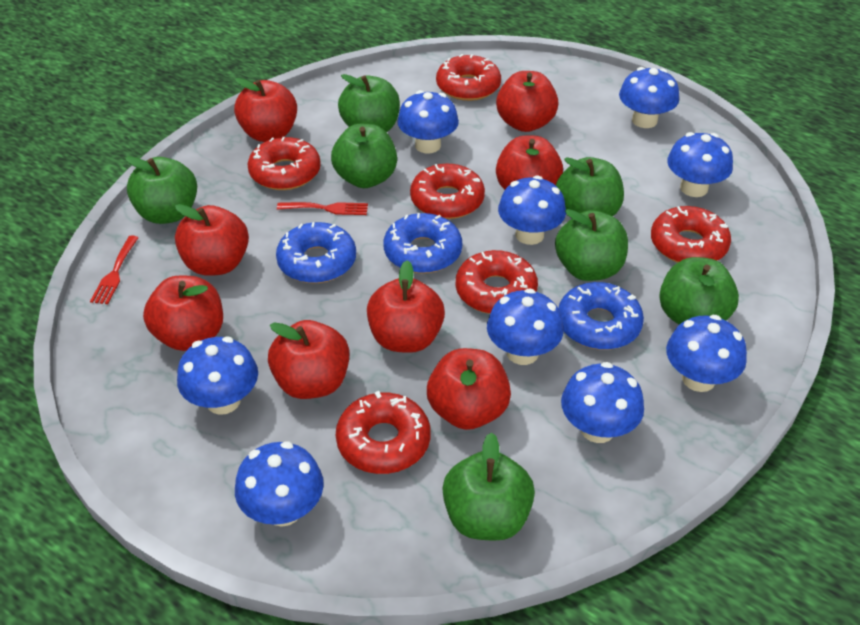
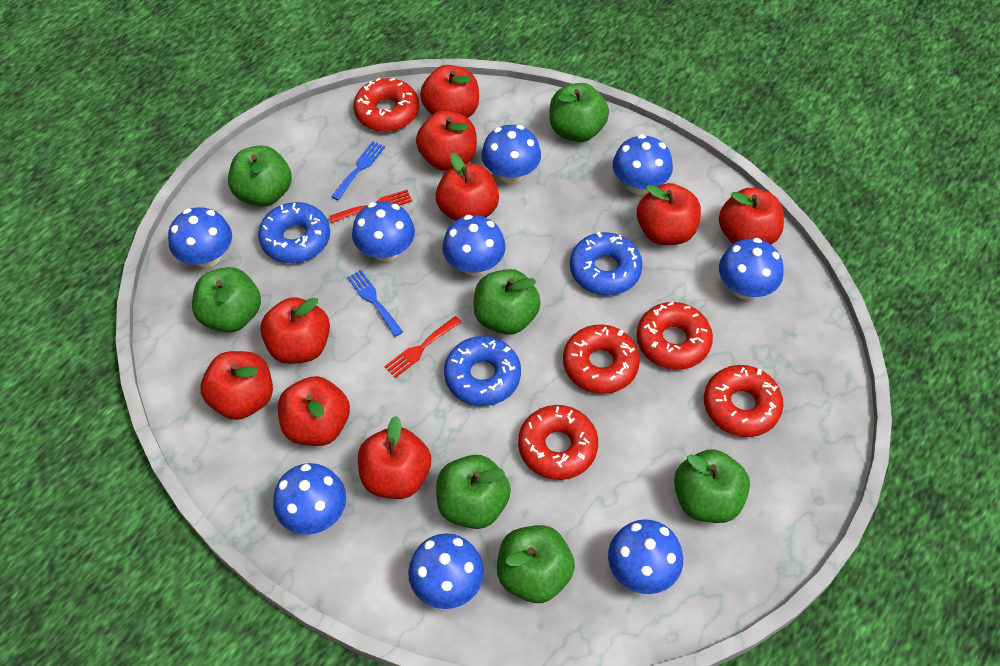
blue fork: 0 -> 2
red apple: 8 -> 9
red donut: 6 -> 5

